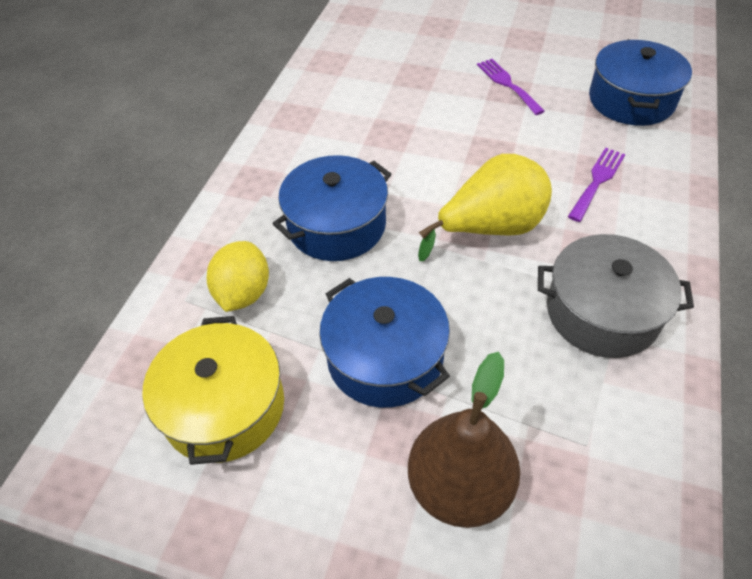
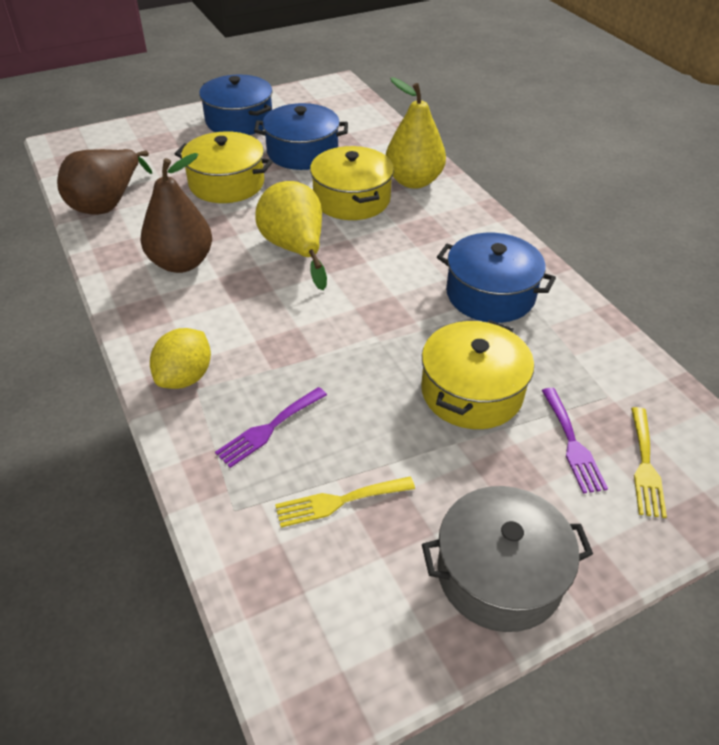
brown pear: 1 -> 2
yellow fork: 0 -> 2
yellow pear: 1 -> 2
yellow pot: 1 -> 3

